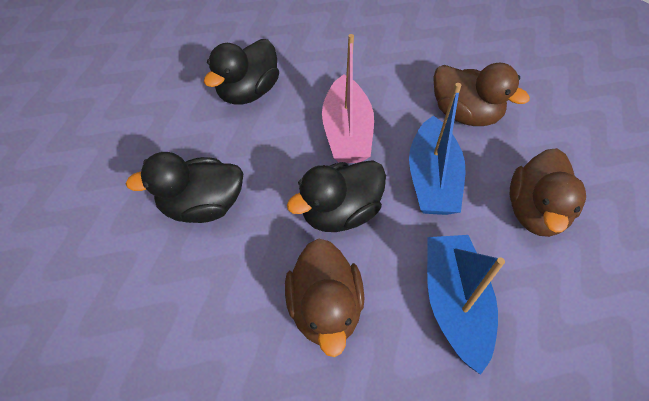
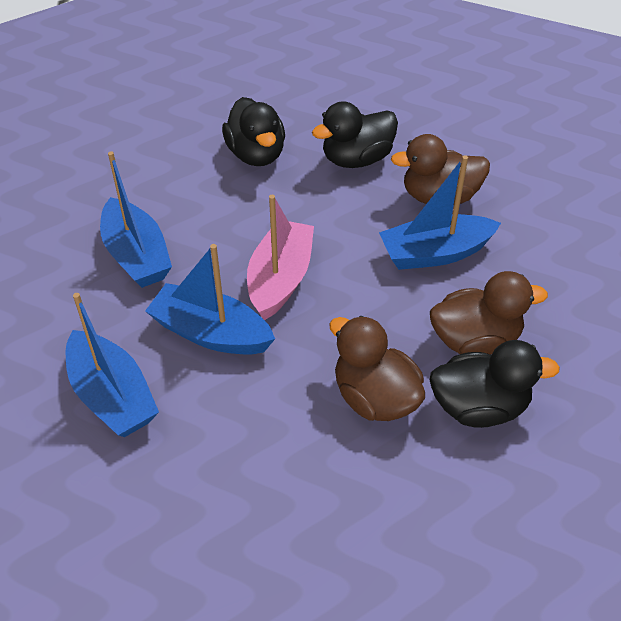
blue boat: 2 -> 4

